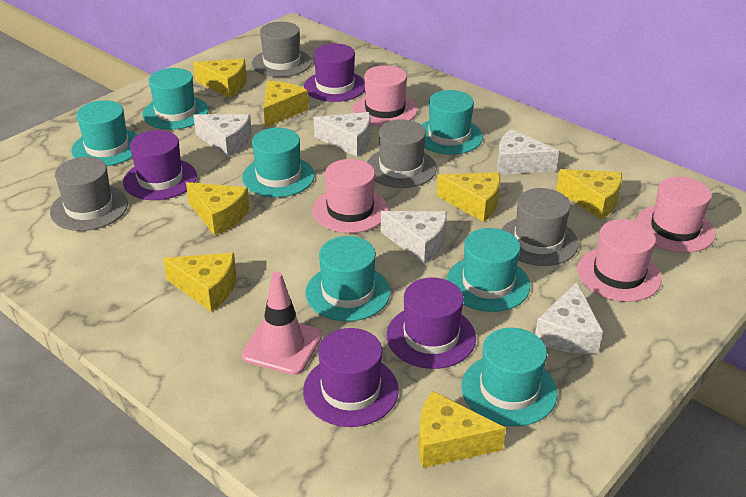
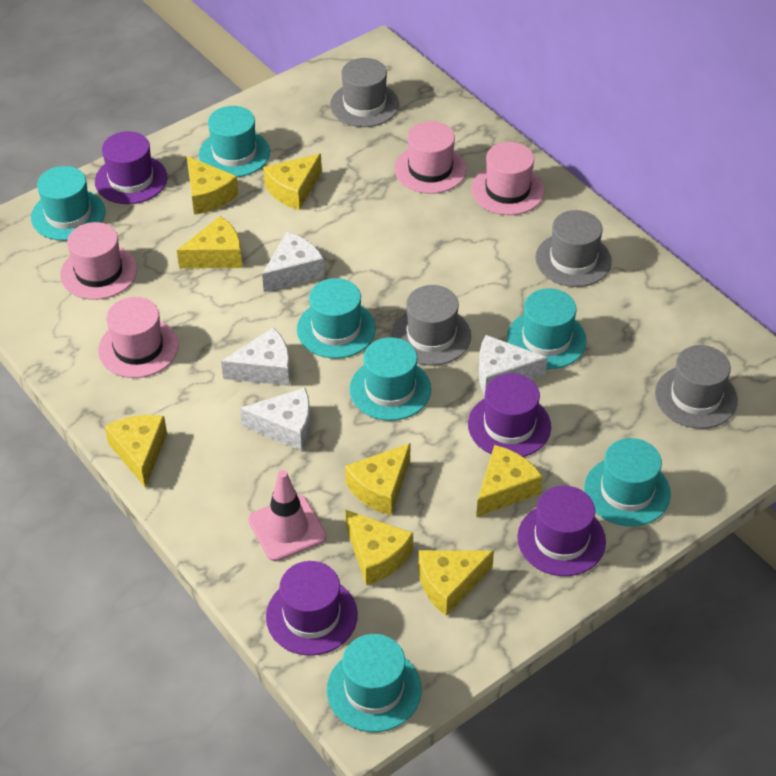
white cheese: 5 -> 4
yellow cheese: 7 -> 8

